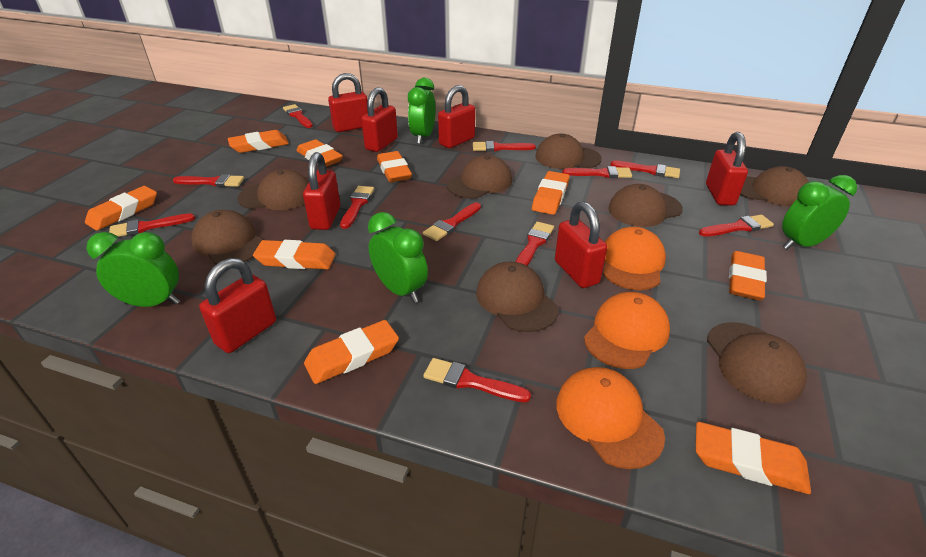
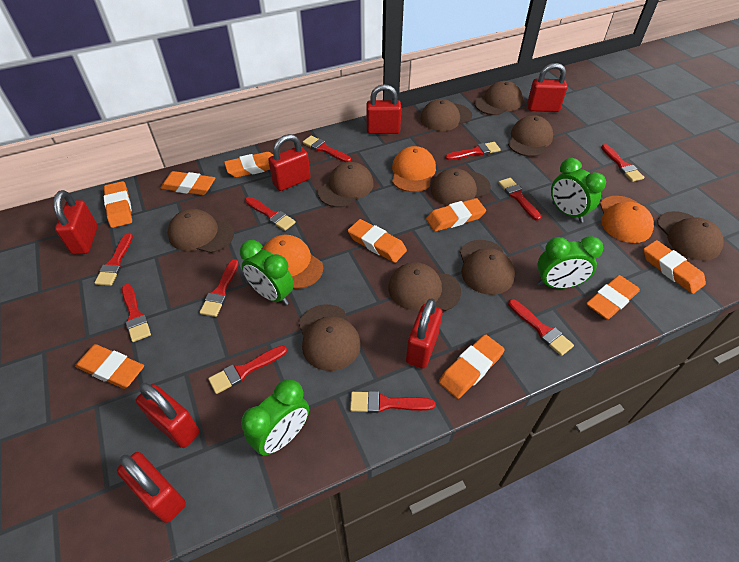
brown cap: 8 -> 10

